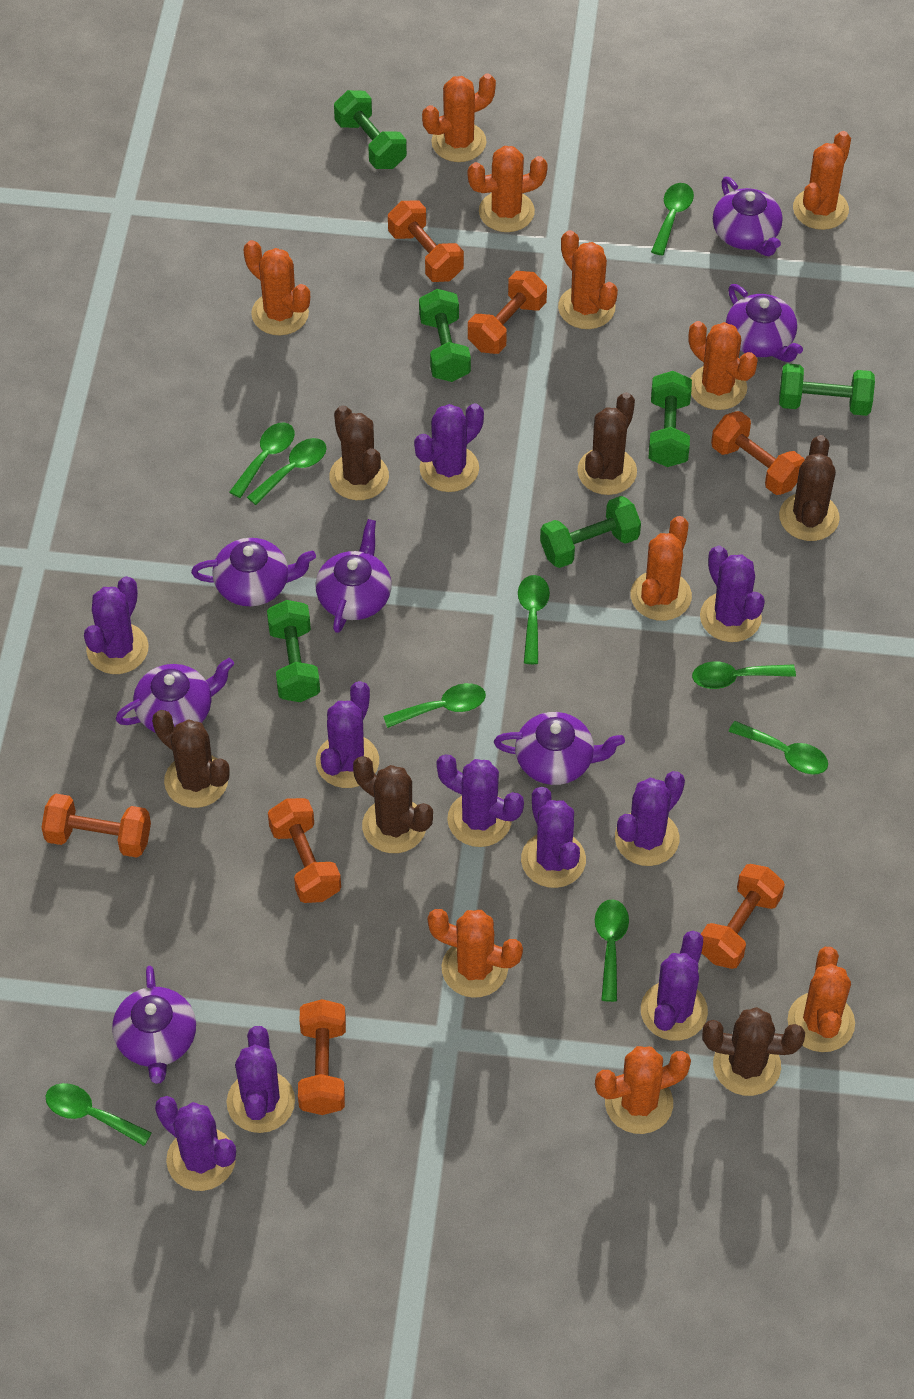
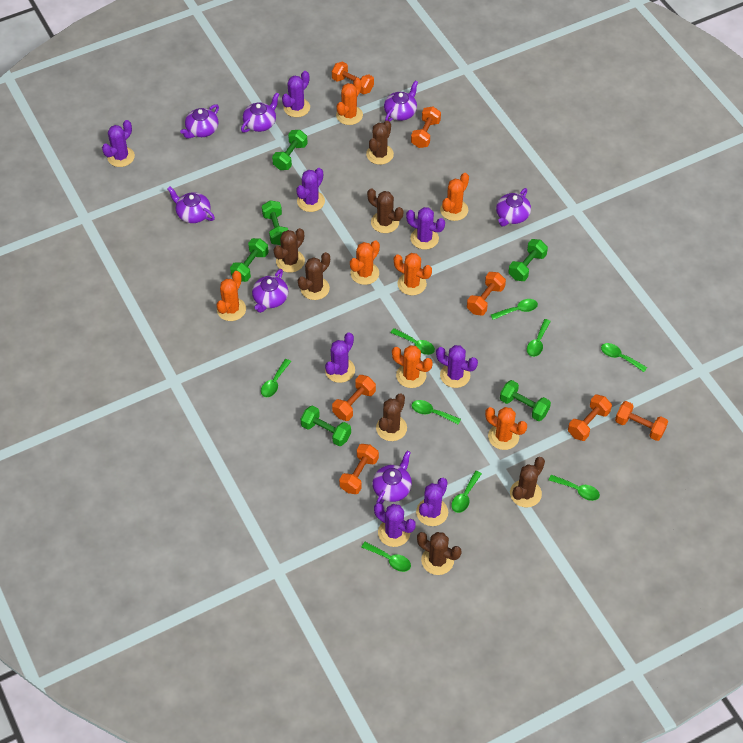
brown cactus: 6 -> 7
orange cactus: 10 -> 7
purple cactus: 10 -> 8

